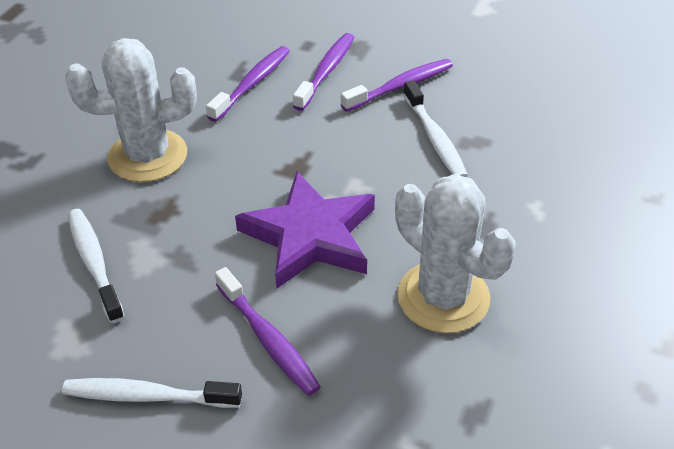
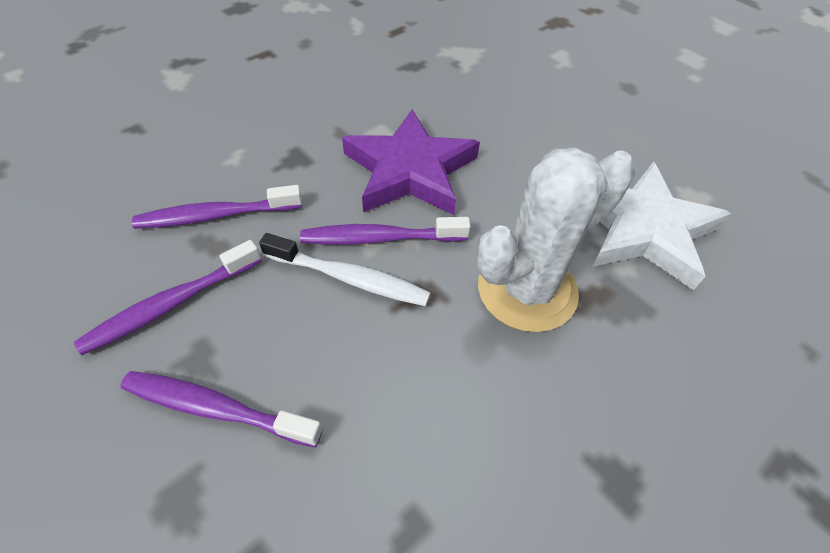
white cactus: 2 -> 1
white star: 0 -> 1
white toothbrush: 3 -> 1

